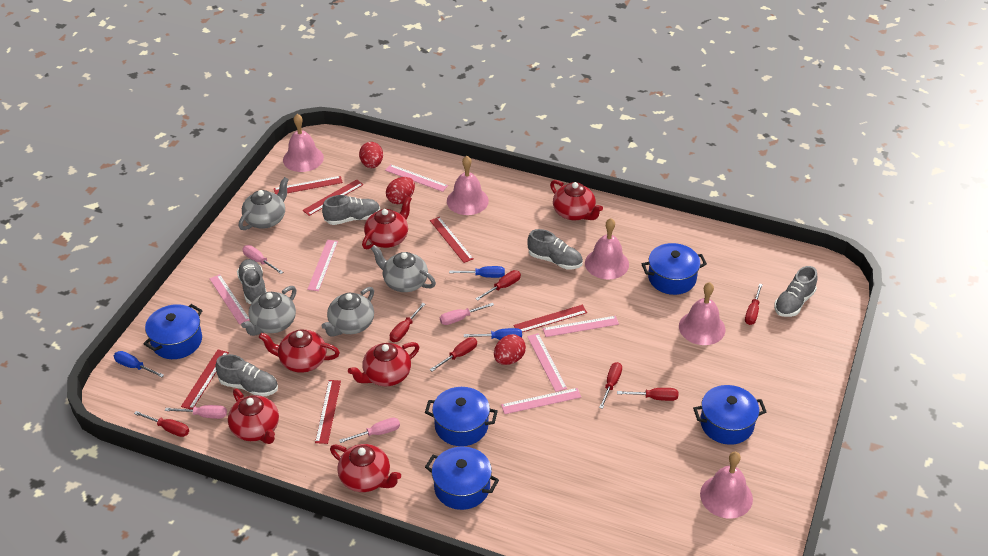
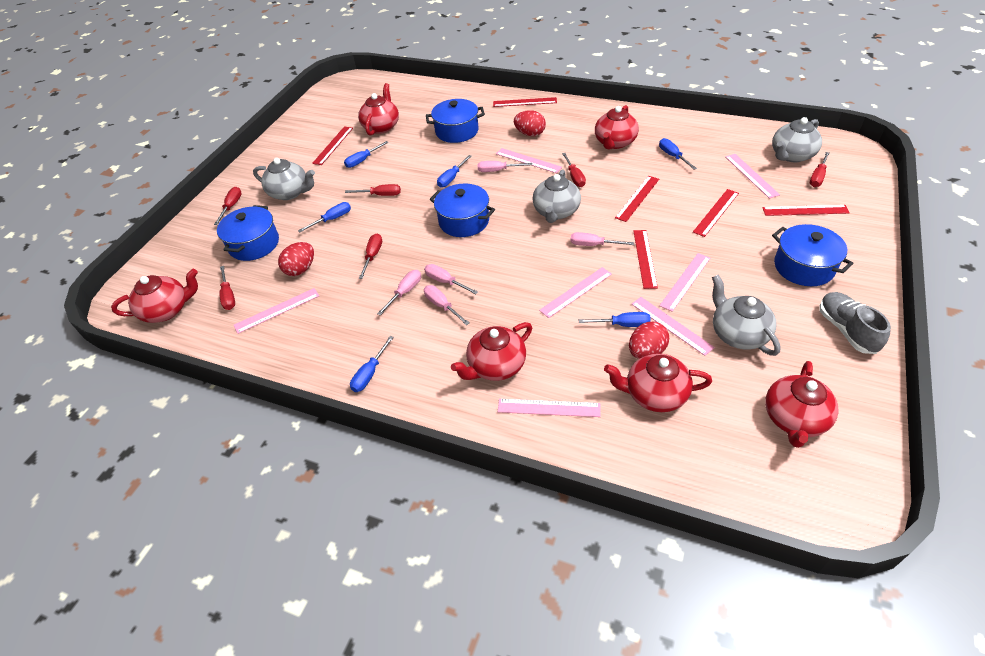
blue pot: 5 -> 4
blue screwdriver: 3 -> 6
grey shoe: 5 -> 1
pink bell: 5 -> 0
pink ruler: 6 -> 7
pink screwdriver: 4 -> 5
red screwdriver: 7 -> 6

